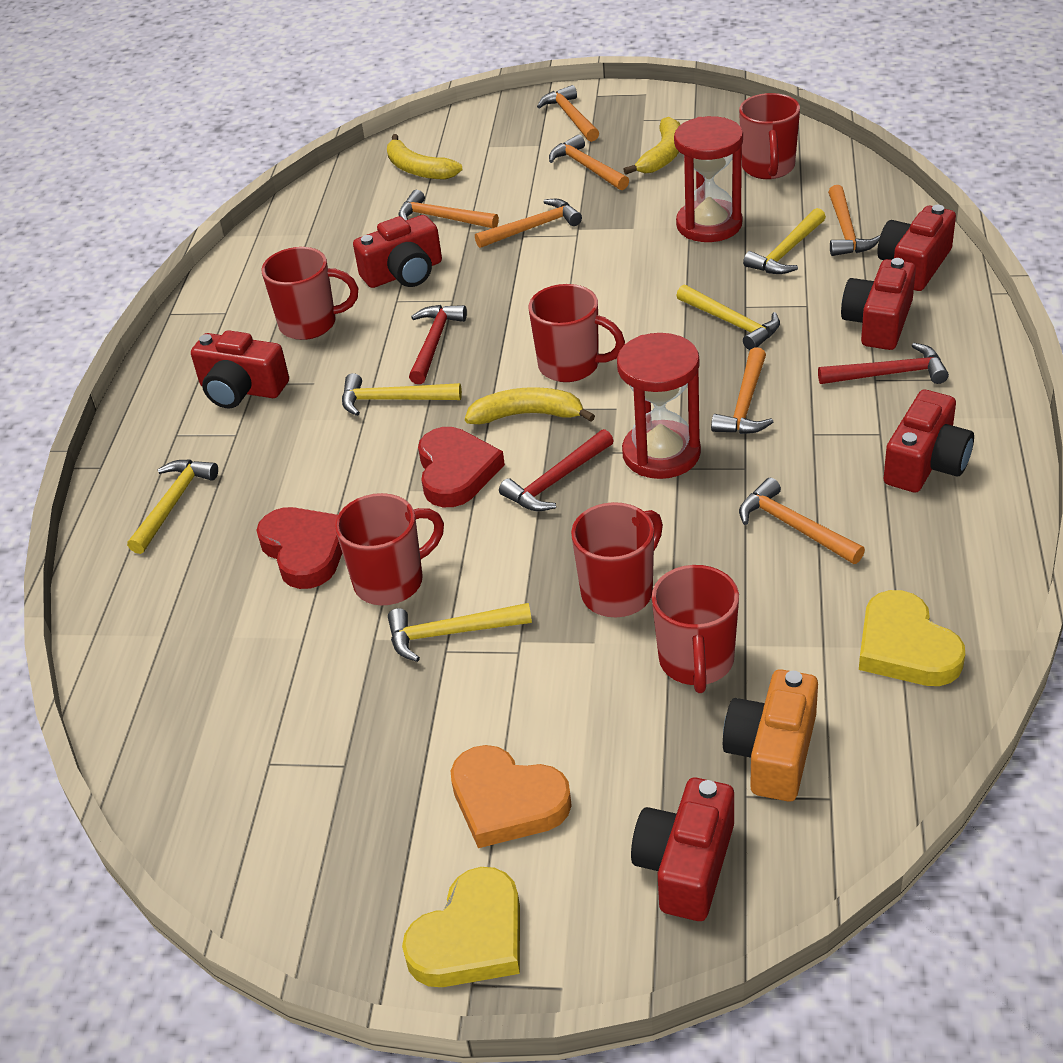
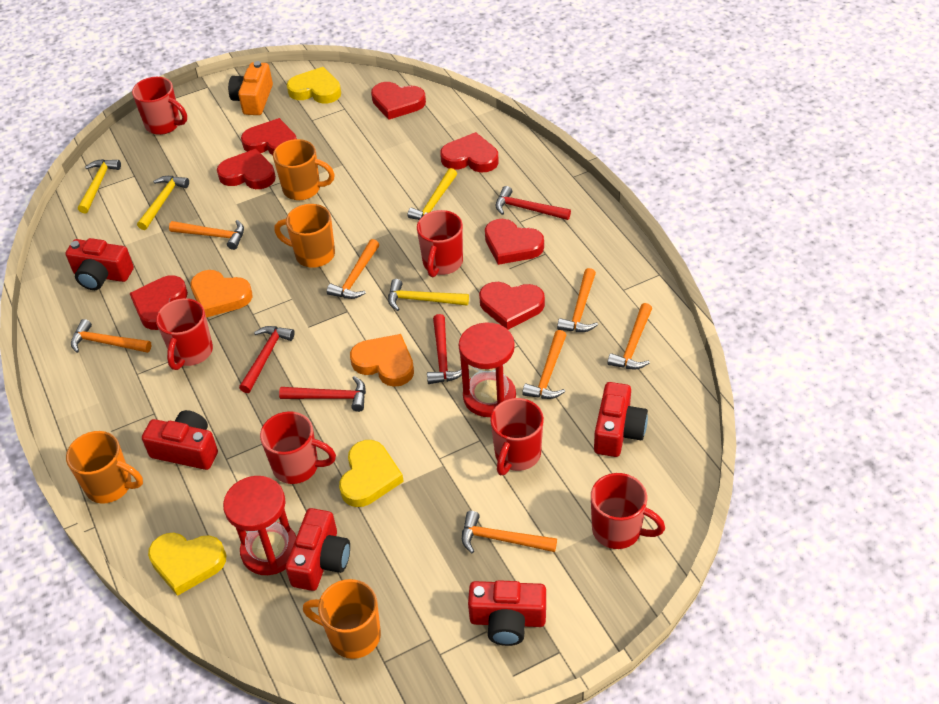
orange heart: 1 -> 2
orange mug: 0 -> 4
red camera: 6 -> 5
red hammer: 3 -> 4
red heart: 2 -> 7
yellow banana: 3 -> 0
yellow hammer: 5 -> 4
yellow heart: 2 -> 3

